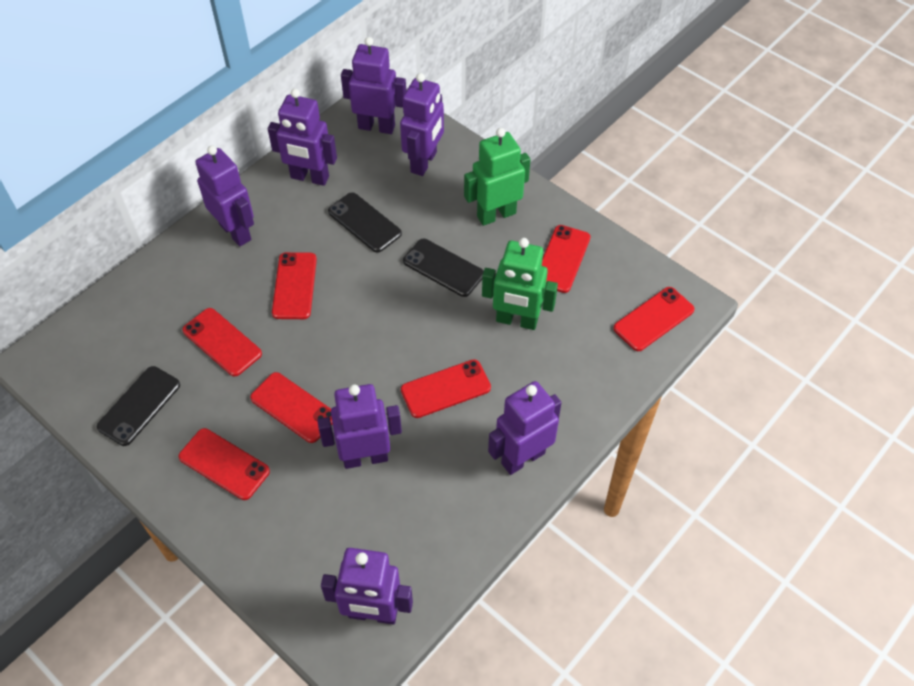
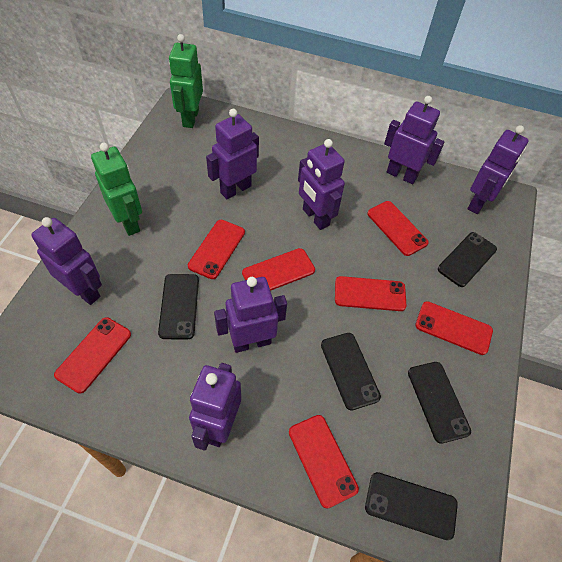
black phone: 3 -> 5

